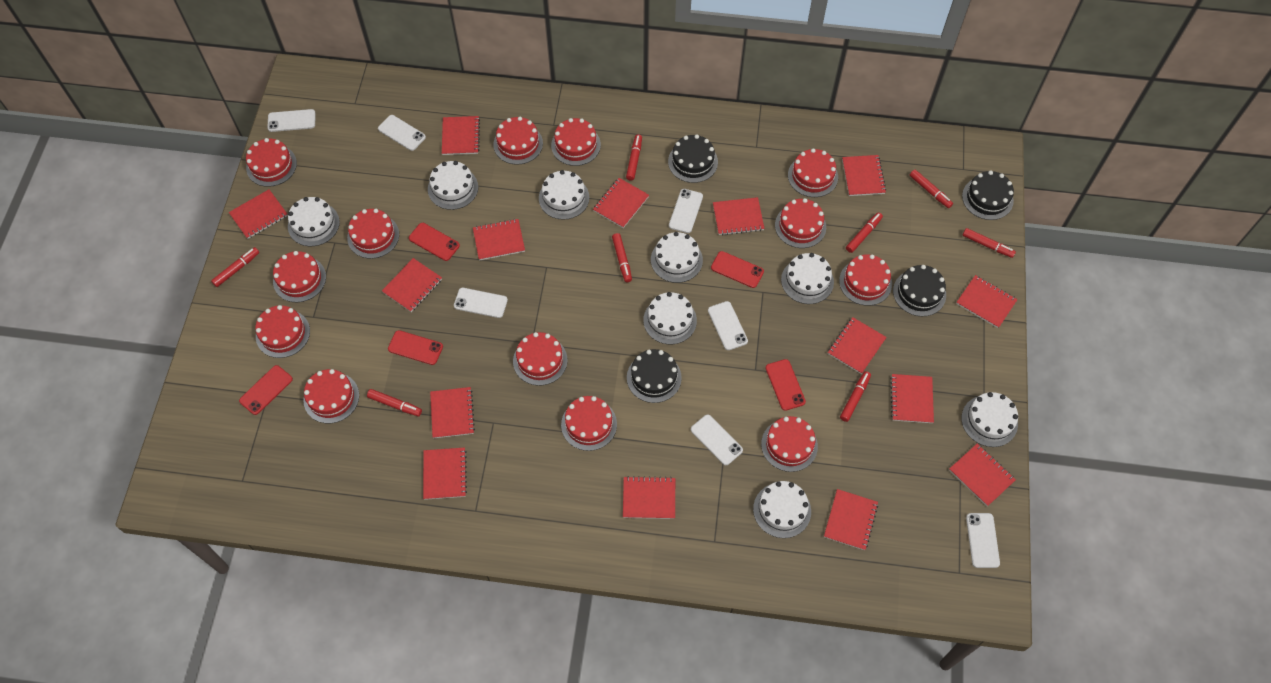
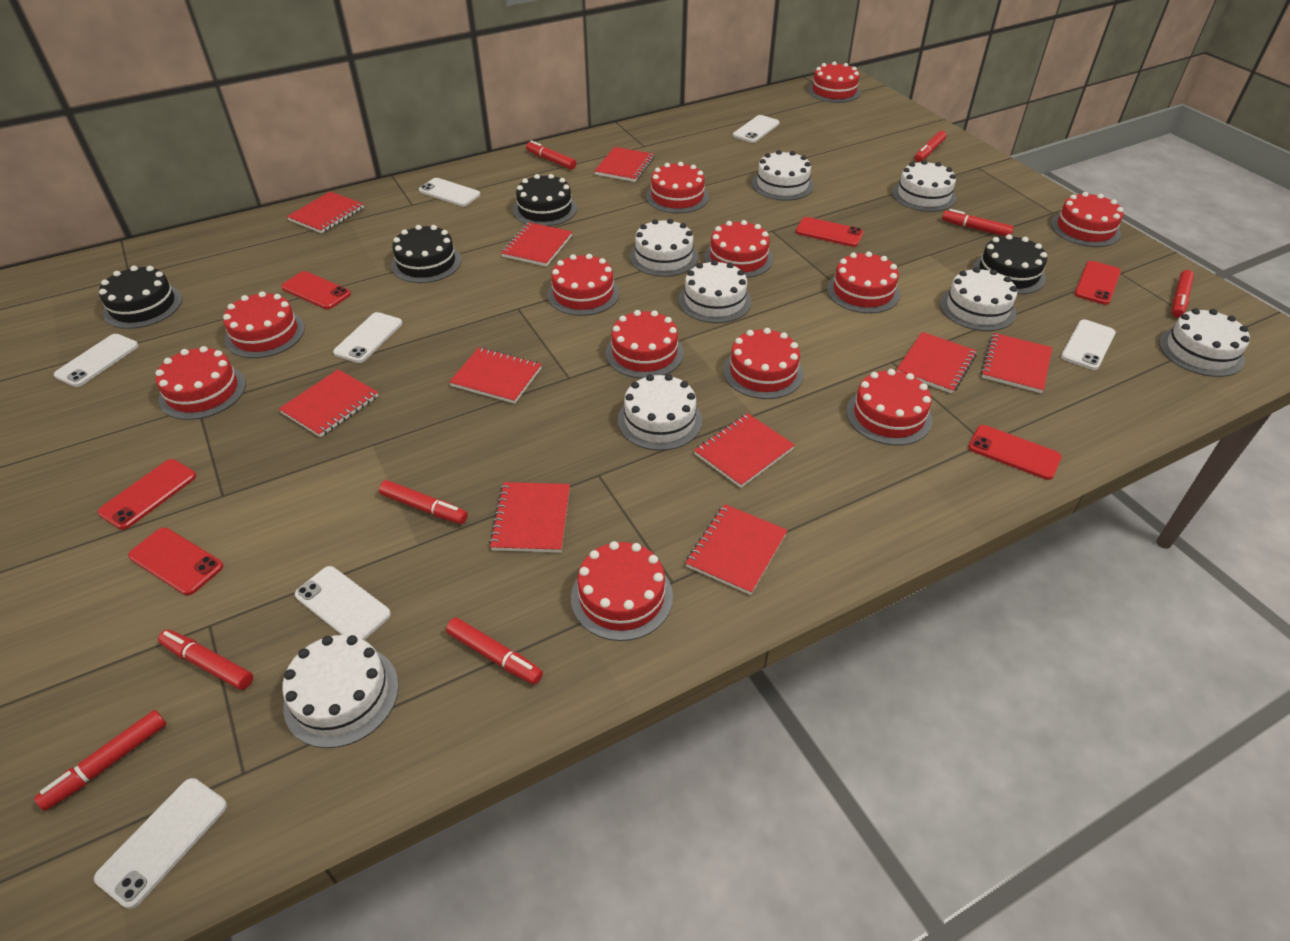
red cake: 13 -> 12
red notebook: 15 -> 10
red phone: 5 -> 6

